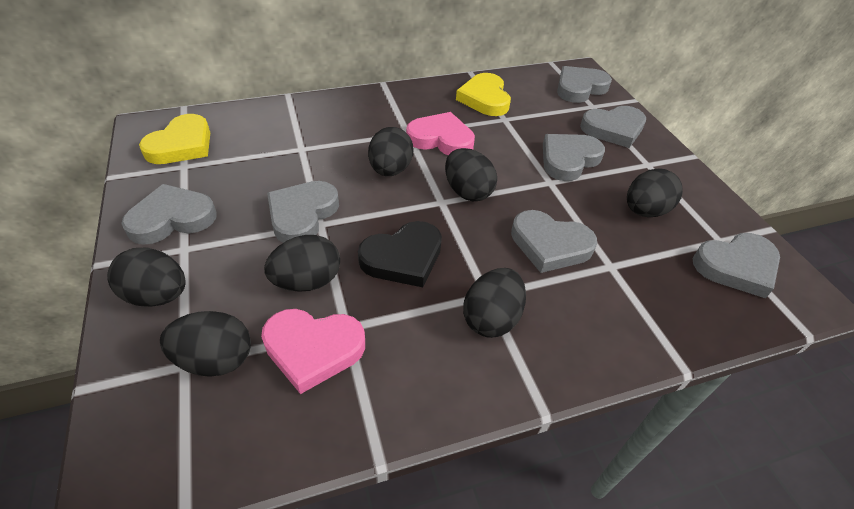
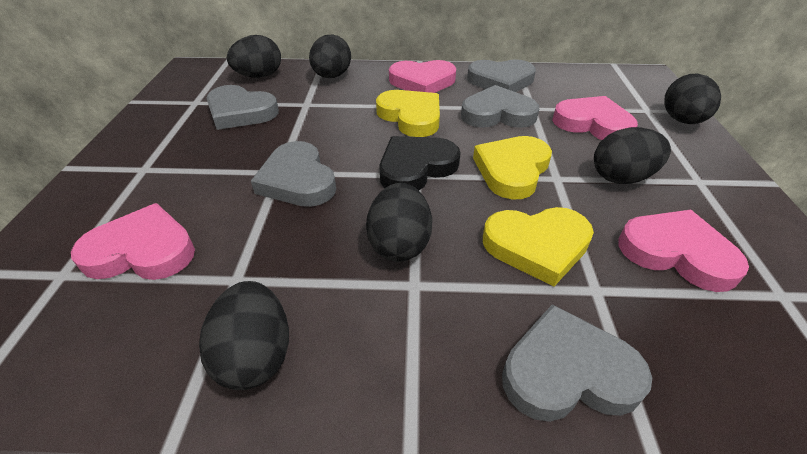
black egg: 7 -> 6
grey heart: 7 -> 5
pink heart: 2 -> 4
yellow heart: 2 -> 3

